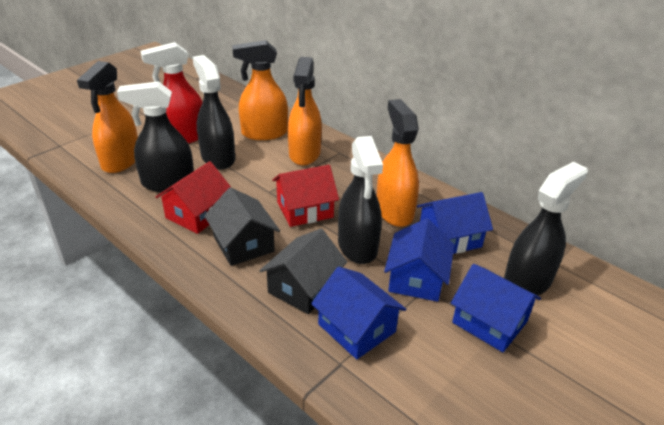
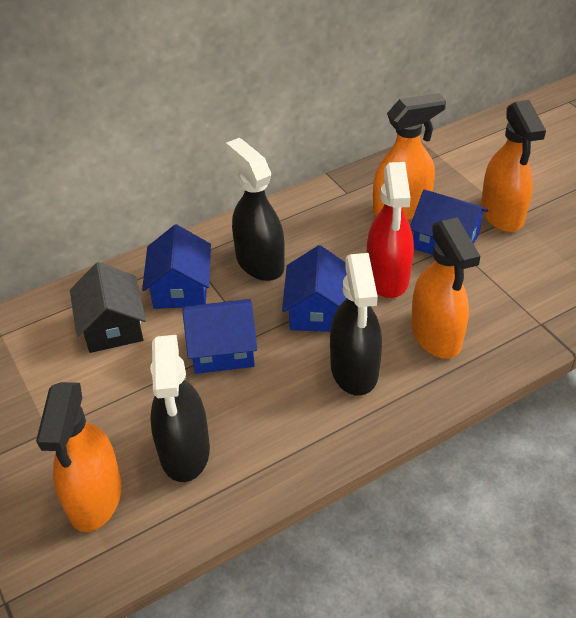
black house: 2 -> 1
black spray bottle: 4 -> 3
red house: 2 -> 0

